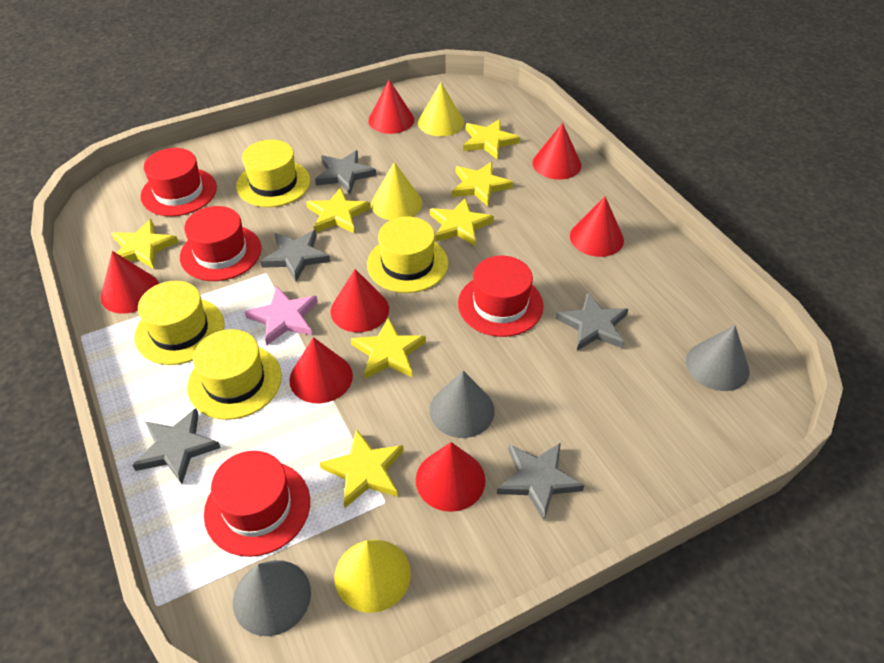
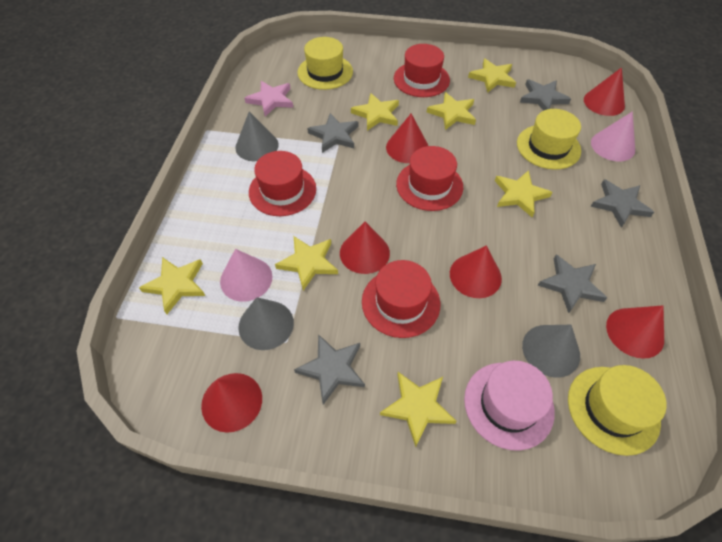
pink cone: 0 -> 2
pink hat: 0 -> 1
red cone: 7 -> 6
yellow cone: 3 -> 0
yellow hat: 4 -> 3

